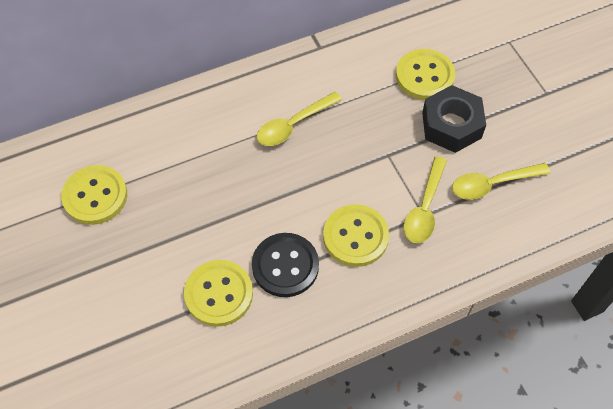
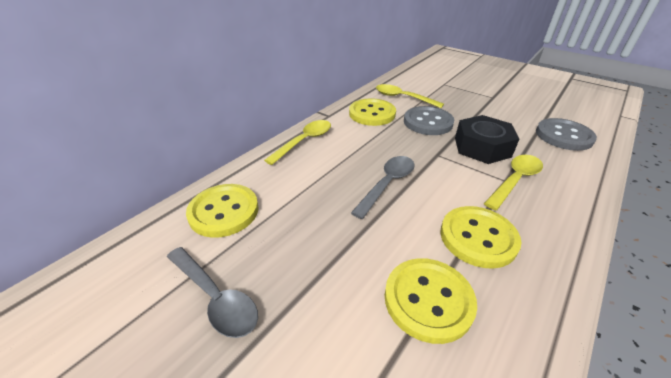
black button: 1 -> 0
grey button: 0 -> 2
grey spoon: 0 -> 2

